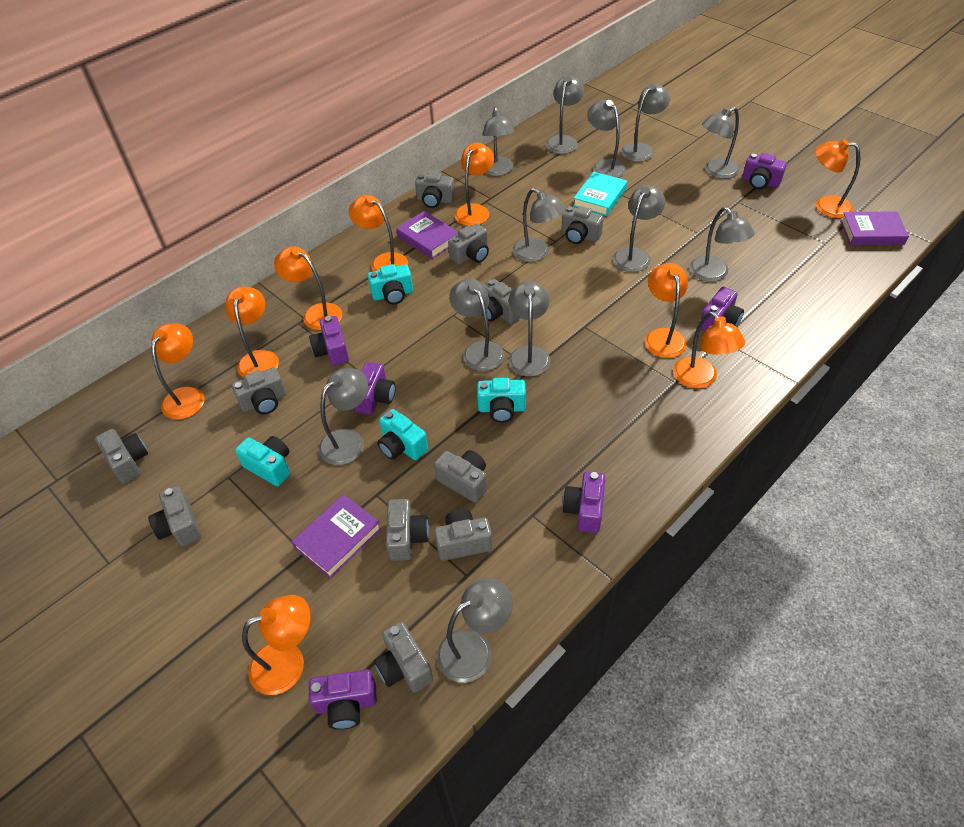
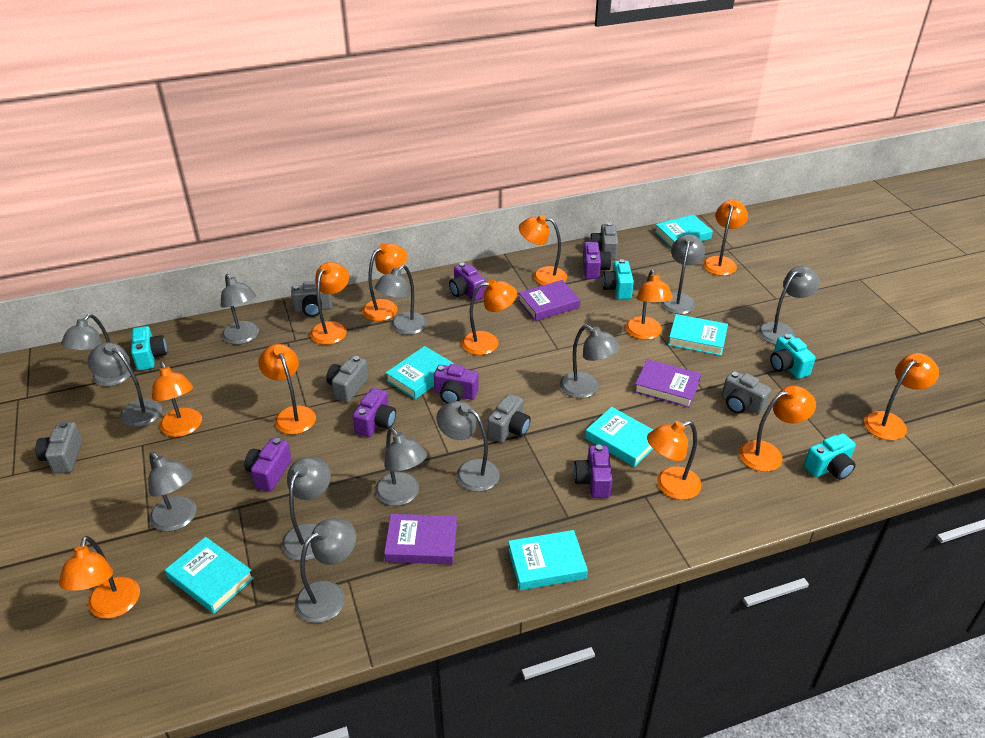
grey camera: 11 -> 6
orange lamp: 9 -> 12
turquoise book: 1 -> 6

